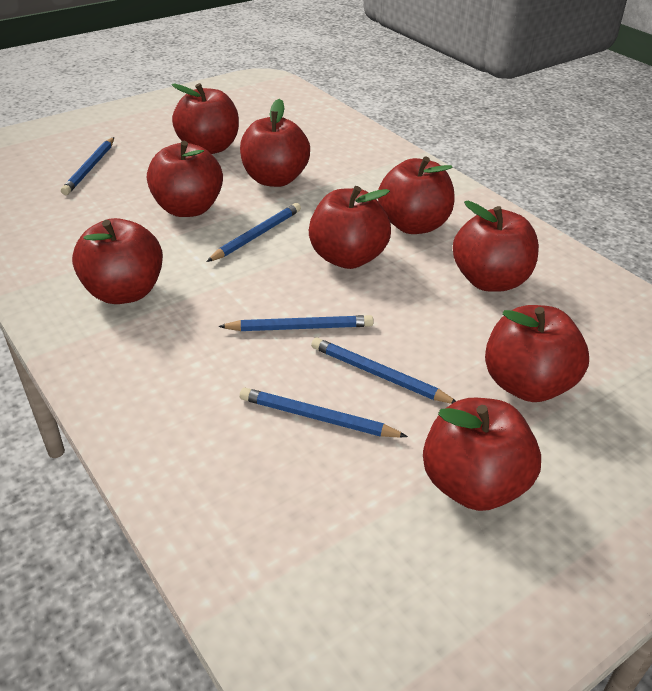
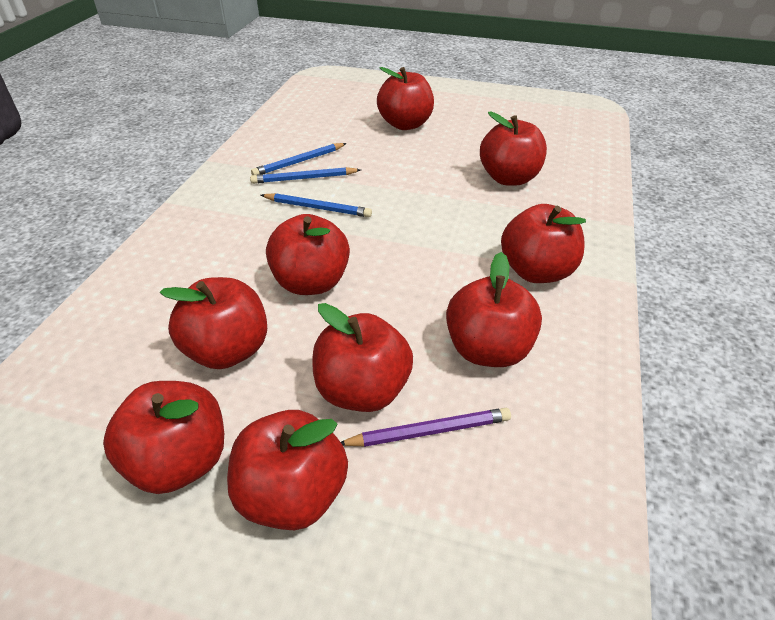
blue pencil: 5 -> 3
purple pencil: 0 -> 1

